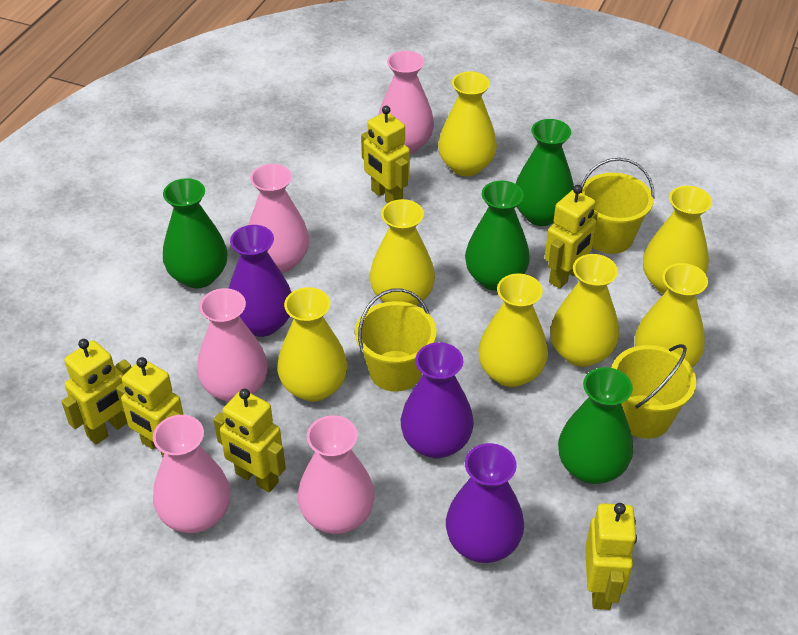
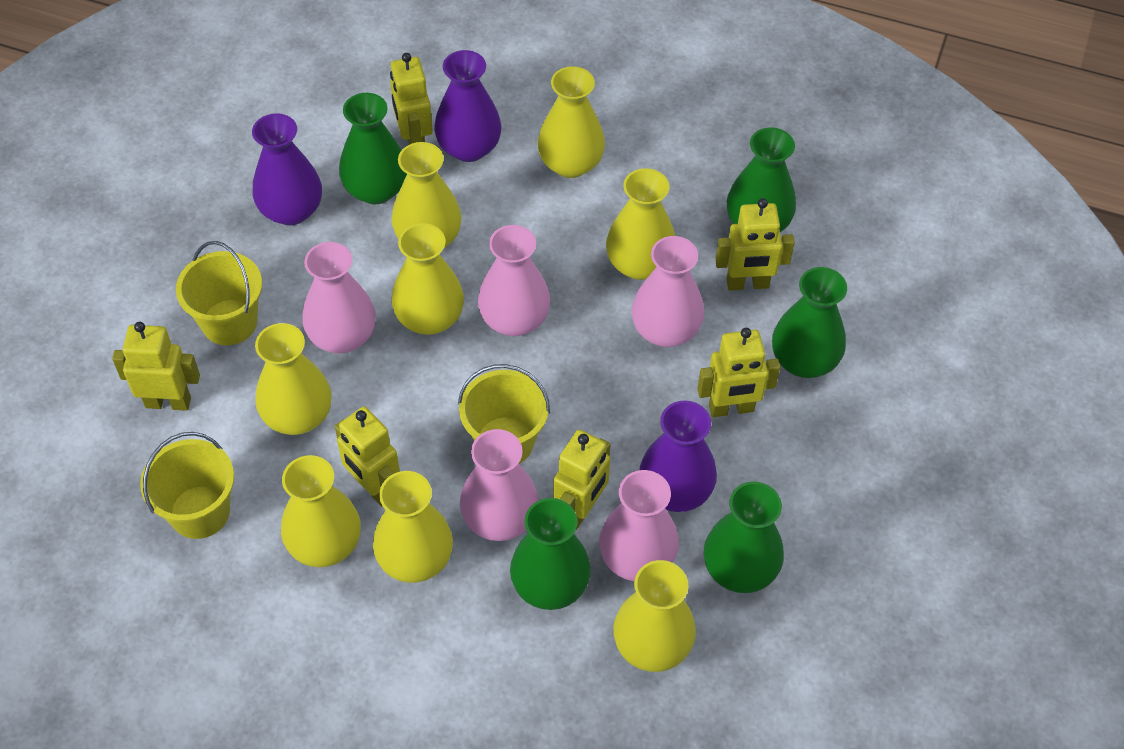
green vase: 4 -> 5
yellow vase: 7 -> 8

